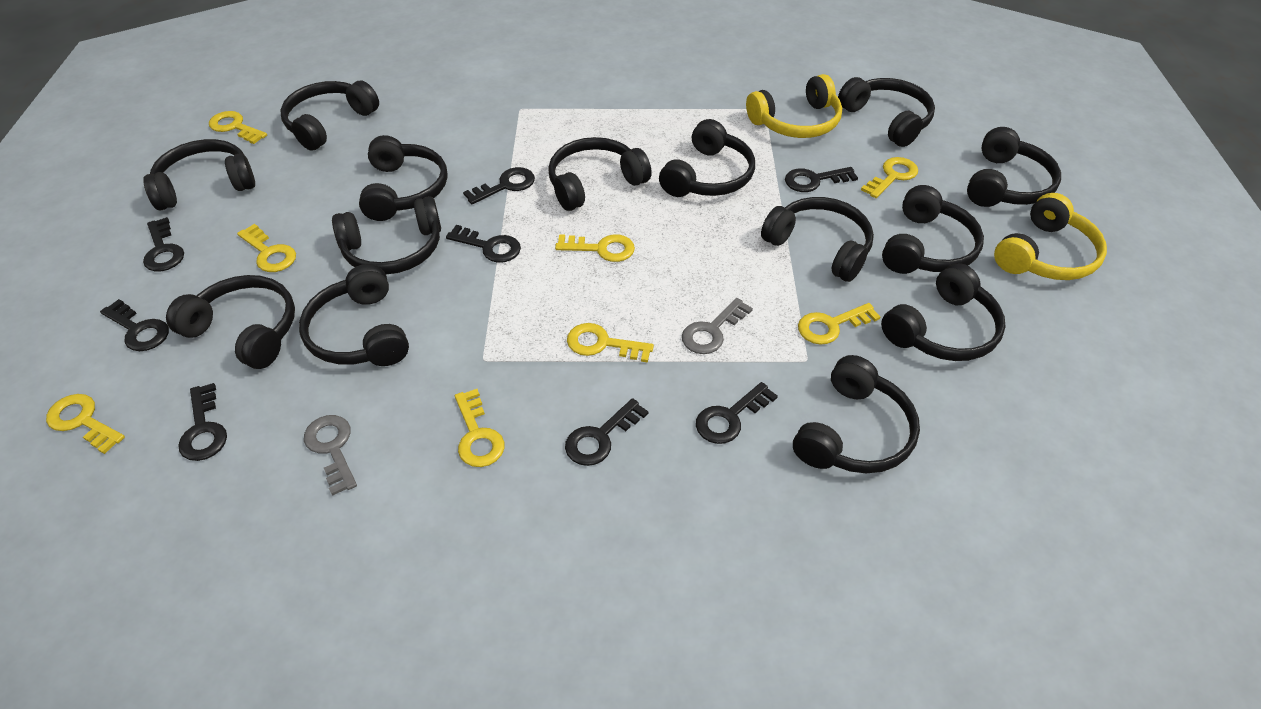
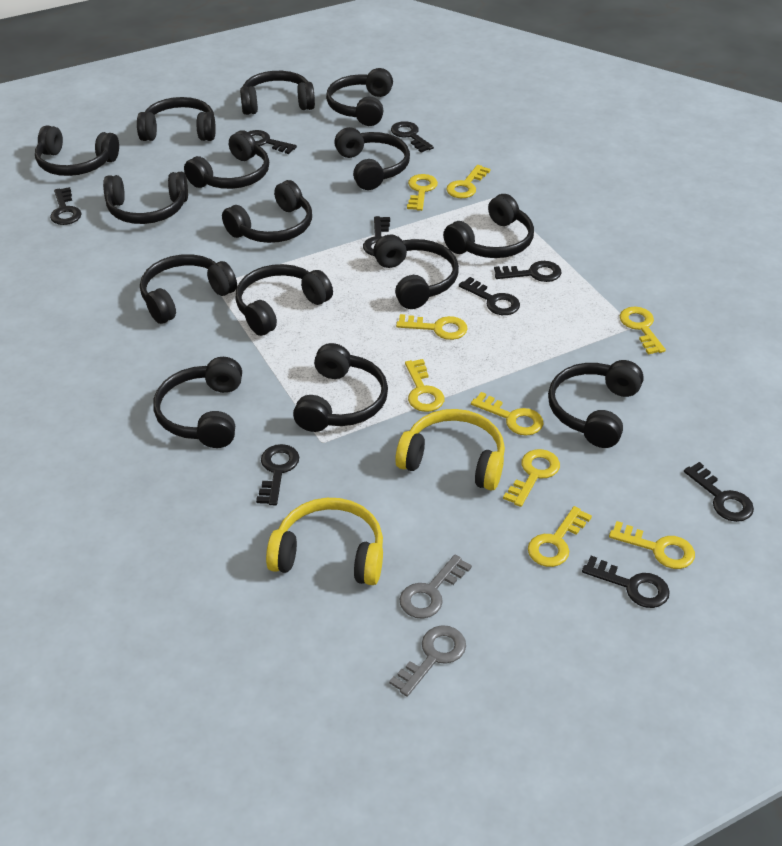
black headphones: 14 -> 15
black key: 8 -> 9
yellow key: 8 -> 9

